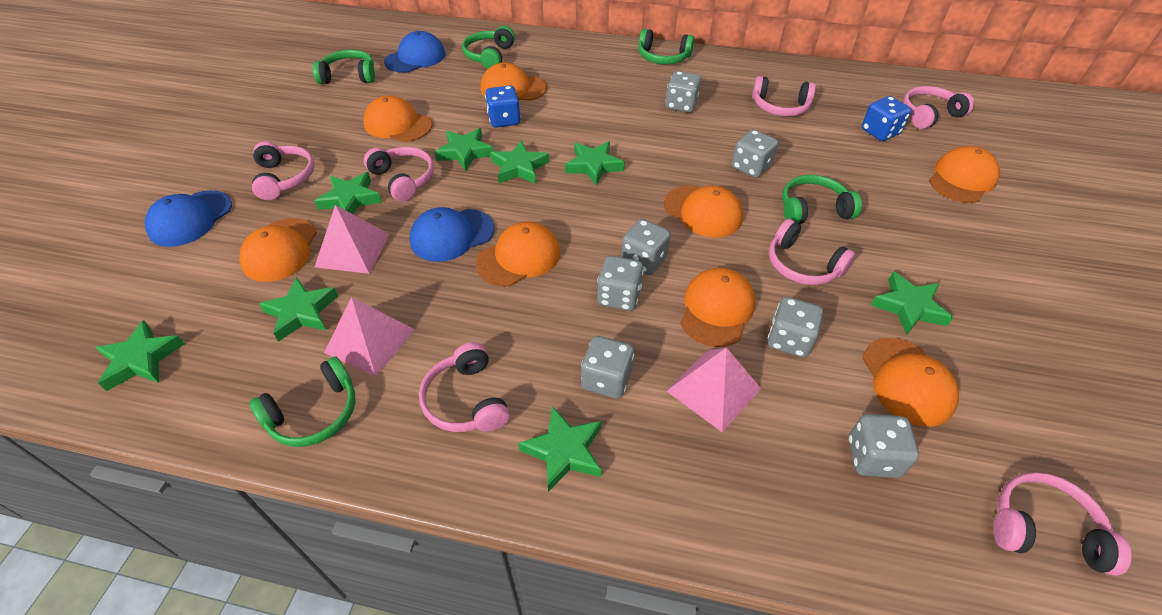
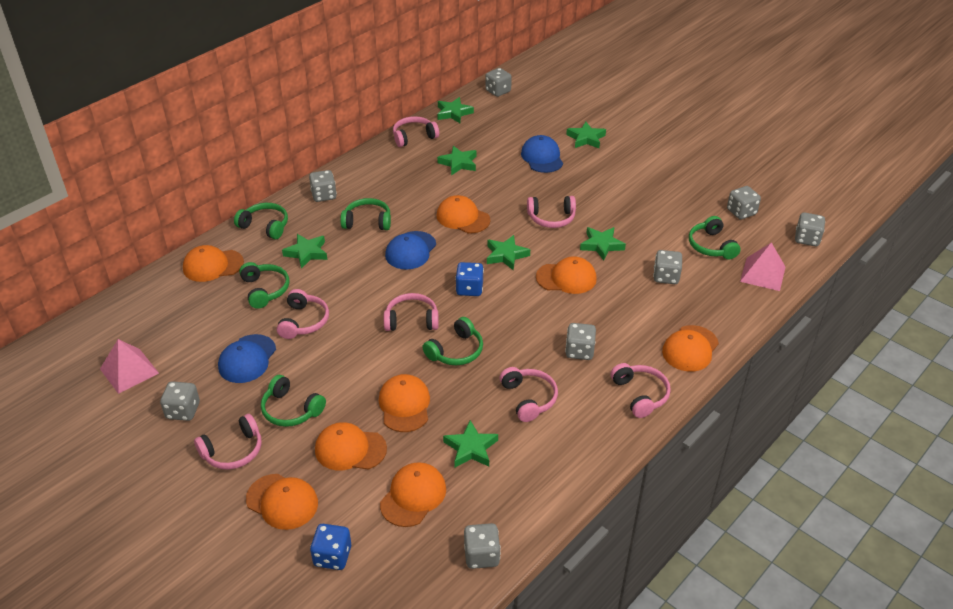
green headphones: 5 -> 6
green star: 8 -> 7
grey dice: 7 -> 8
pink pyramid: 3 -> 2

